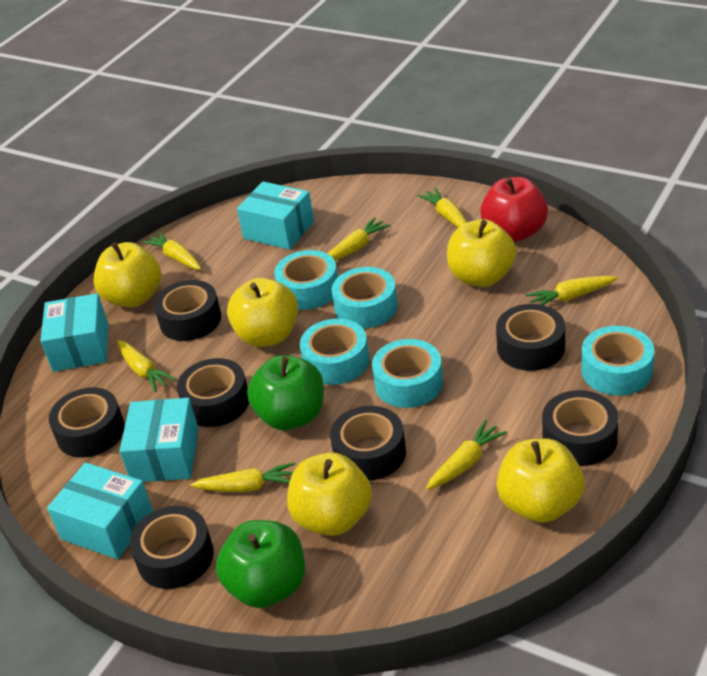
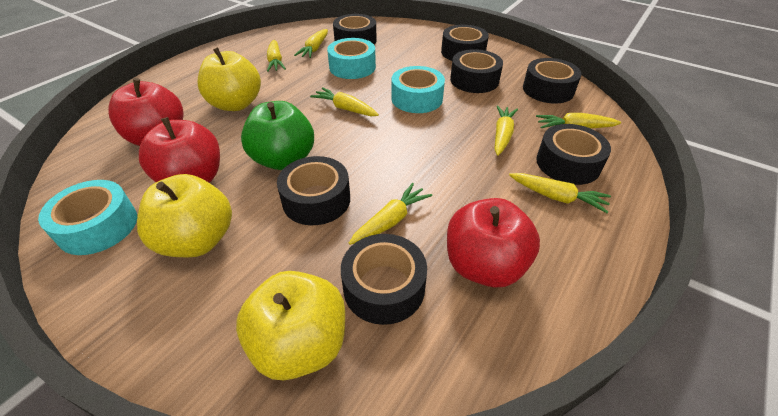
green apple: 2 -> 1
red apple: 1 -> 3
turquoise box: 4 -> 0
turquoise tape: 5 -> 3
yellow apple: 5 -> 3

